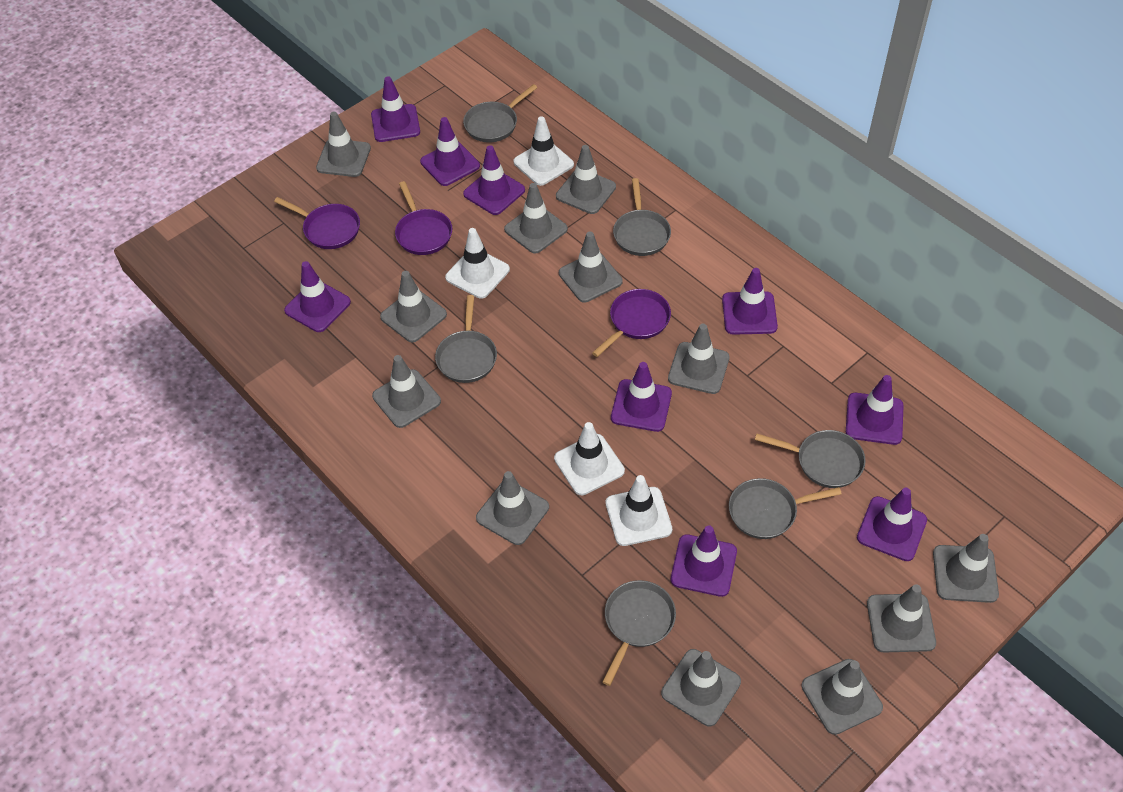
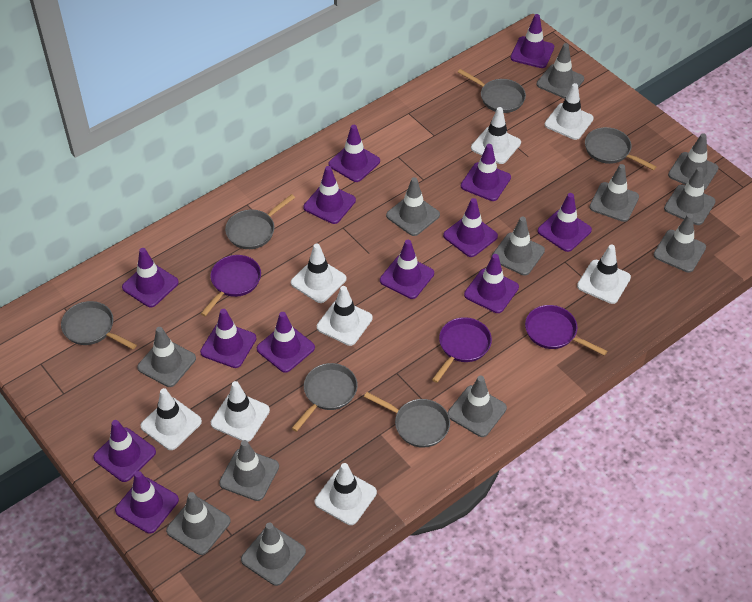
purple traffic cone: 9 -> 13
white traffic cone: 4 -> 8

